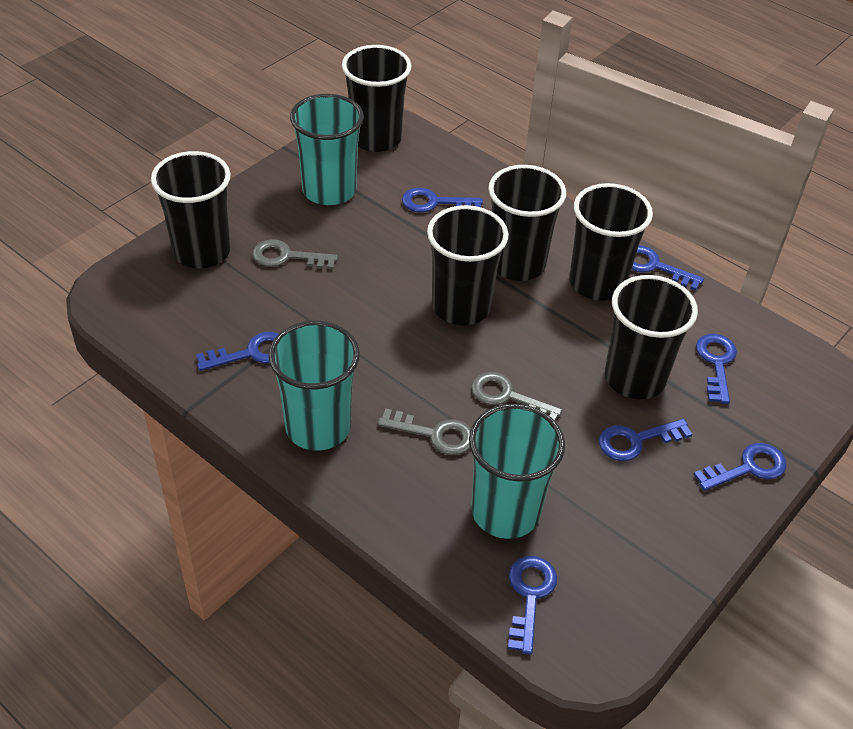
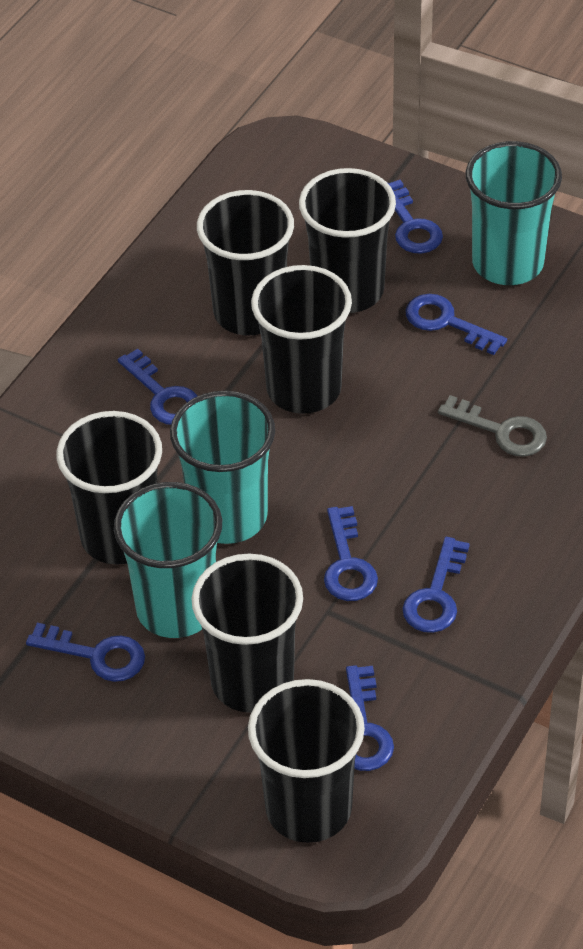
grey key: 3 -> 1

